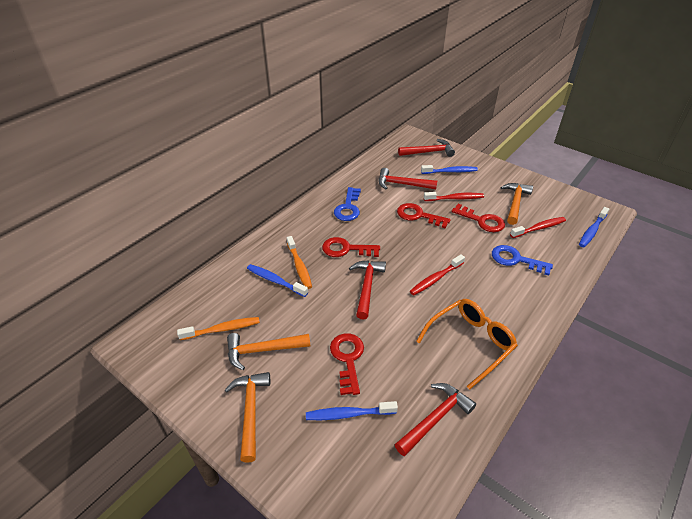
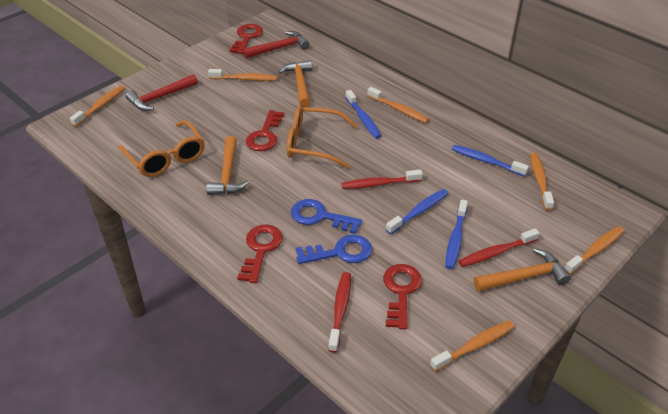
orange glasses: 1 -> 2
orange toothbrush: 2 -> 6
red hammer: 4 -> 2

